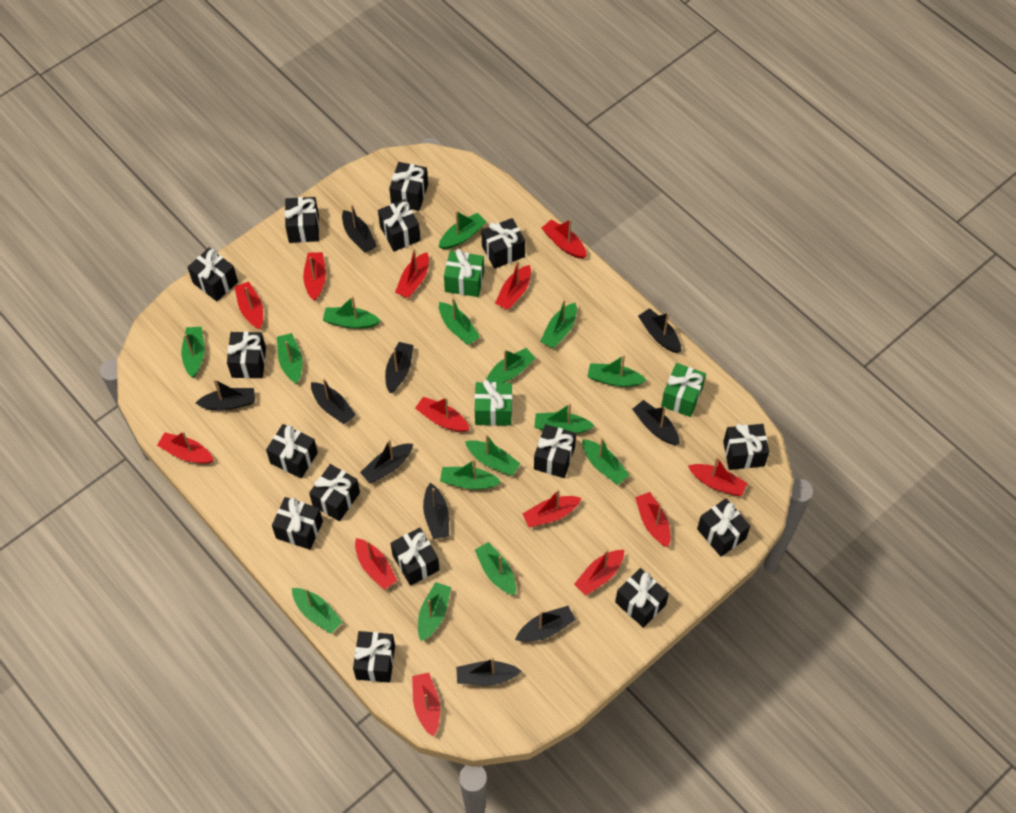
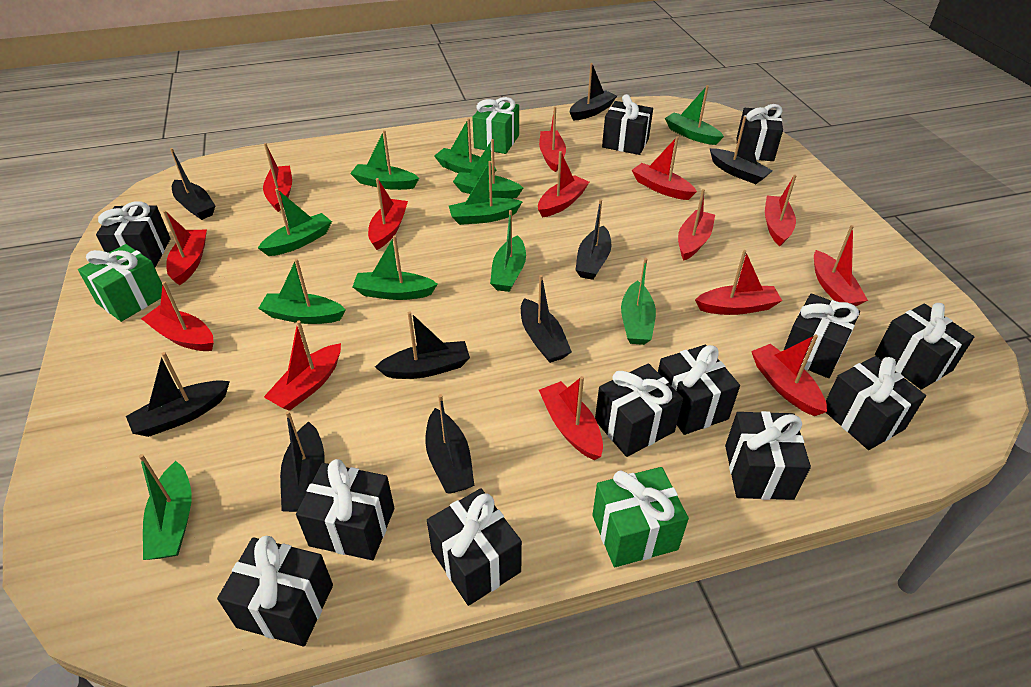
black boat: 10 -> 9
black gift: 15 -> 12
green boat: 15 -> 11
red boat: 13 -> 14

